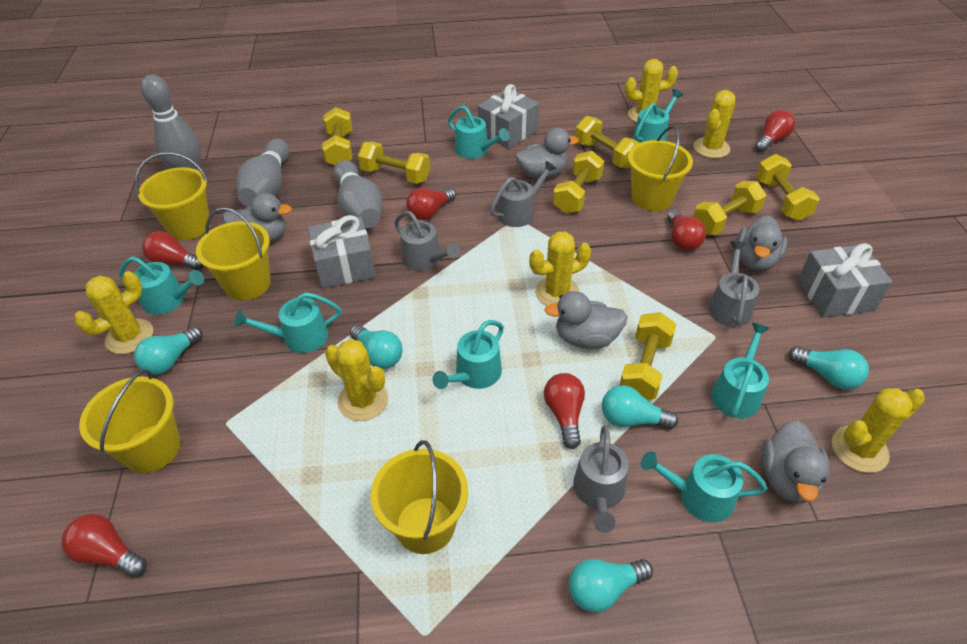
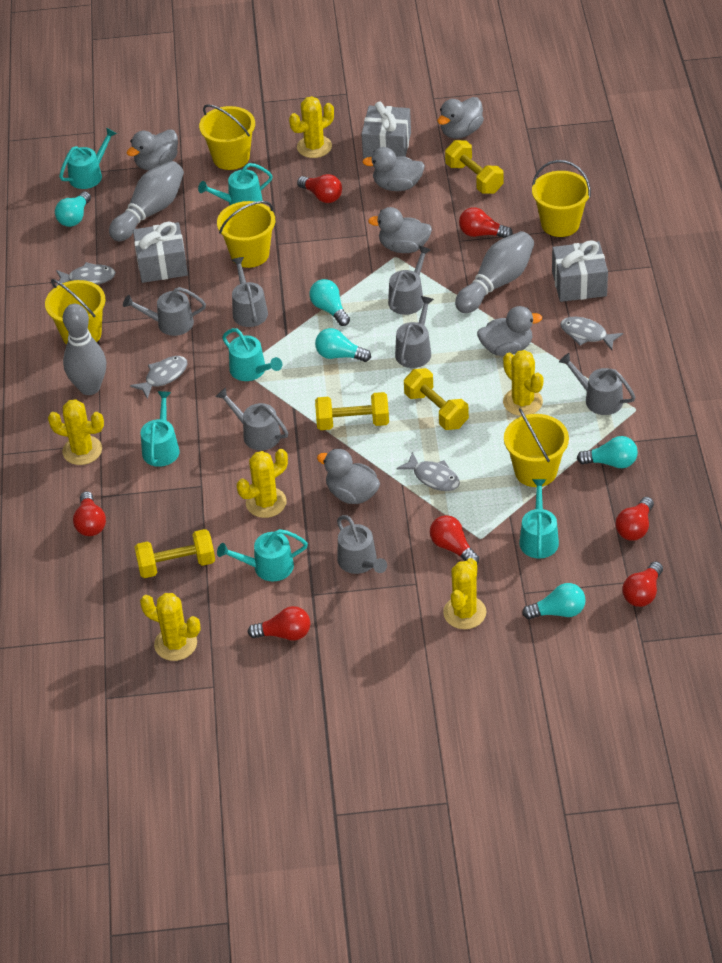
grey duck: 5 -> 6
grey fish: 0 -> 4
grey watering can: 4 -> 7
red light bulb: 6 -> 7
turquoise watering can: 7 -> 6
yellow dumbbell: 7 -> 4

